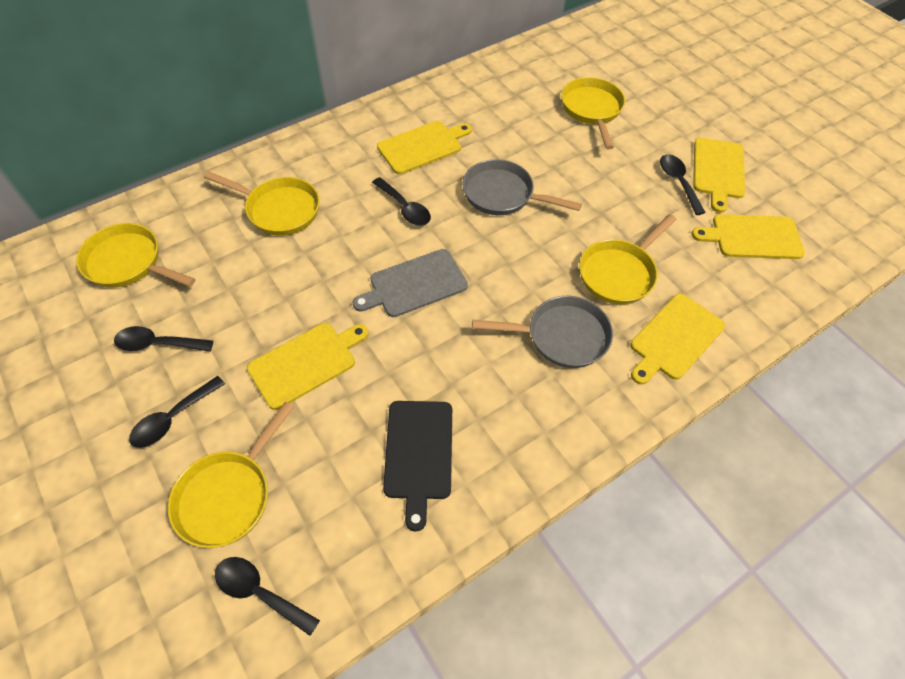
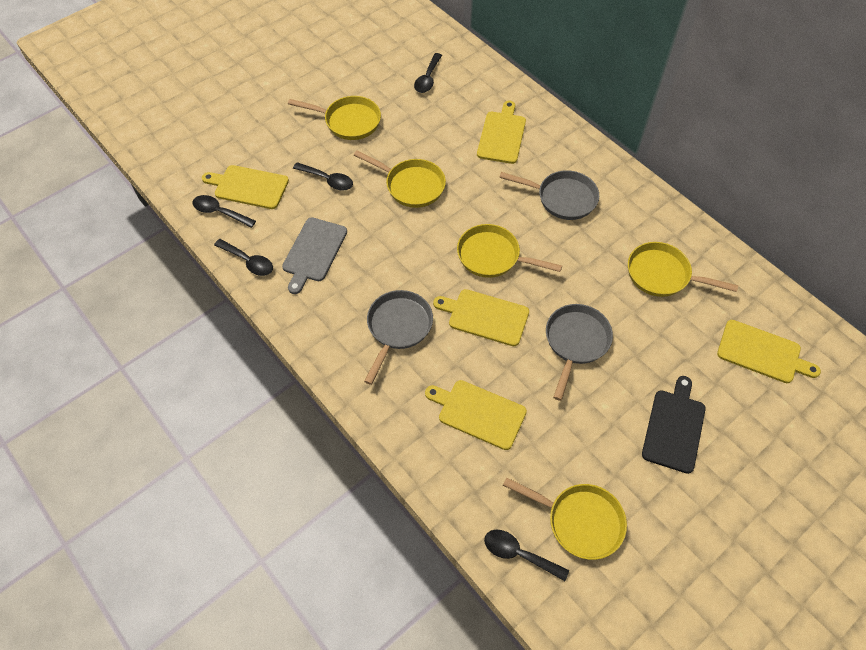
grey pan: 2 -> 3

